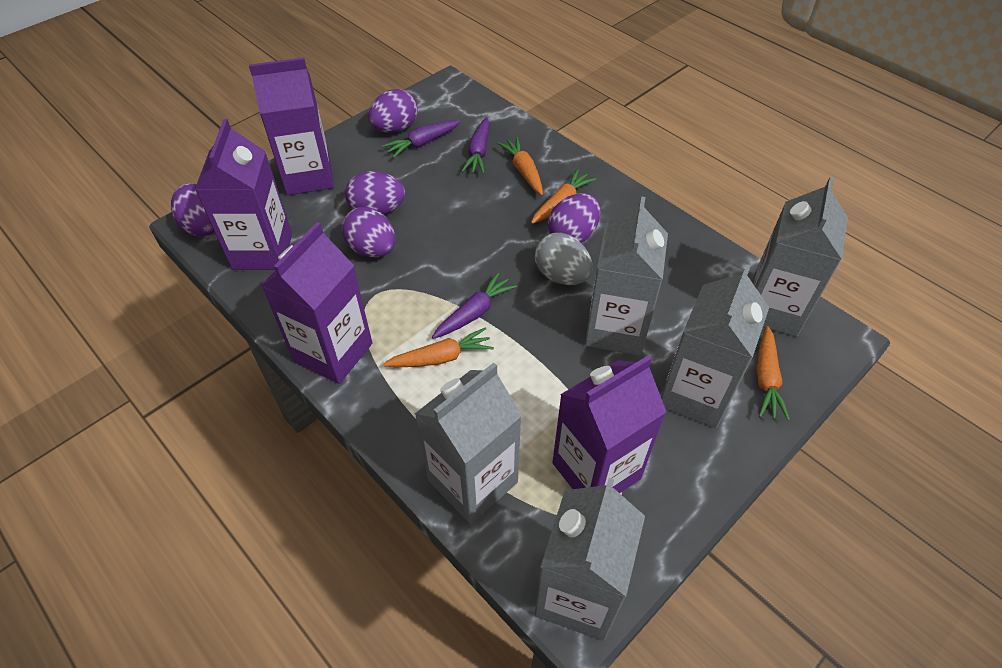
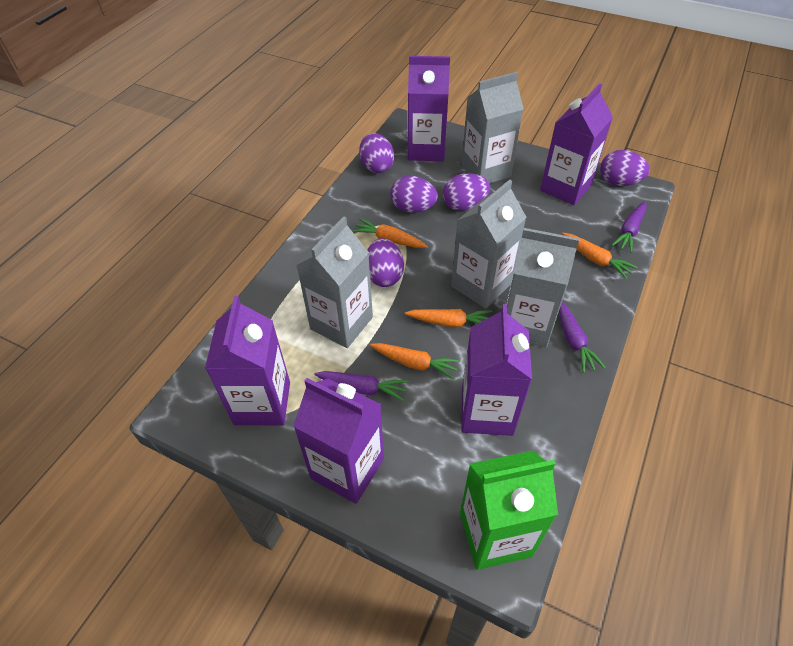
green carton: 0 -> 1
grey carton: 5 -> 4
grey egg: 1 -> 0
purple carton: 4 -> 5

